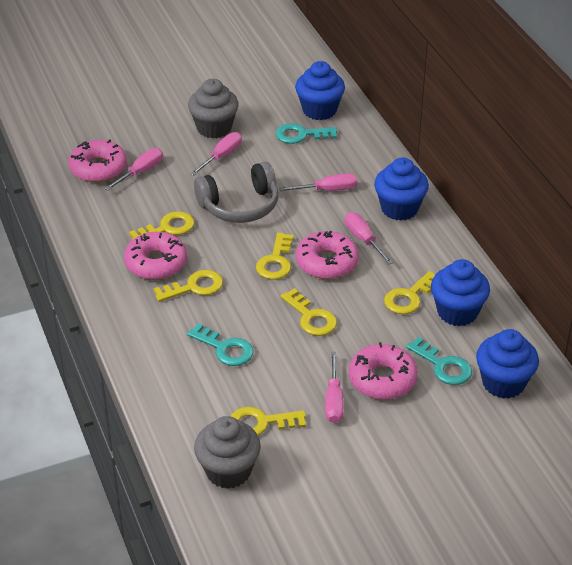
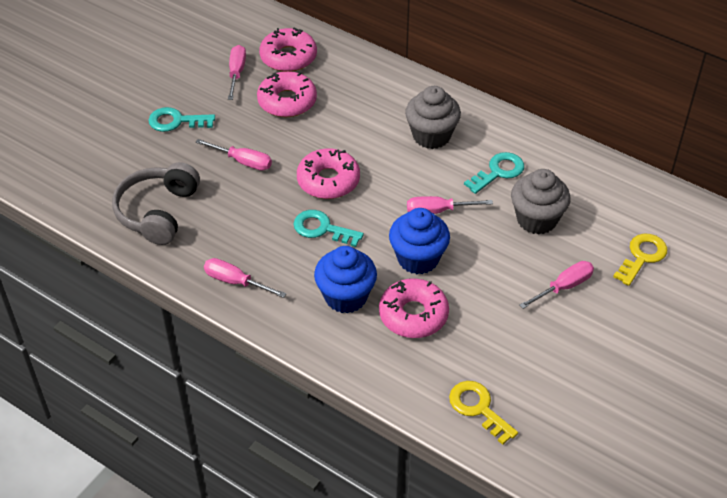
blue cupcake: 4 -> 2
yellow key: 6 -> 2

